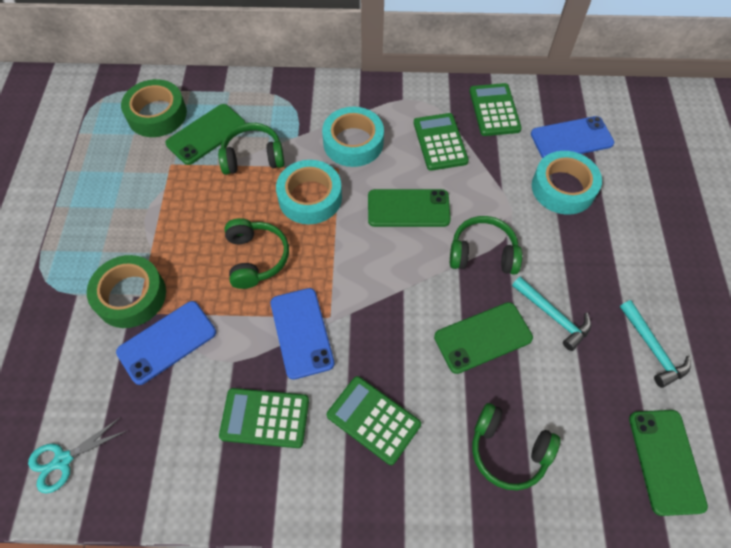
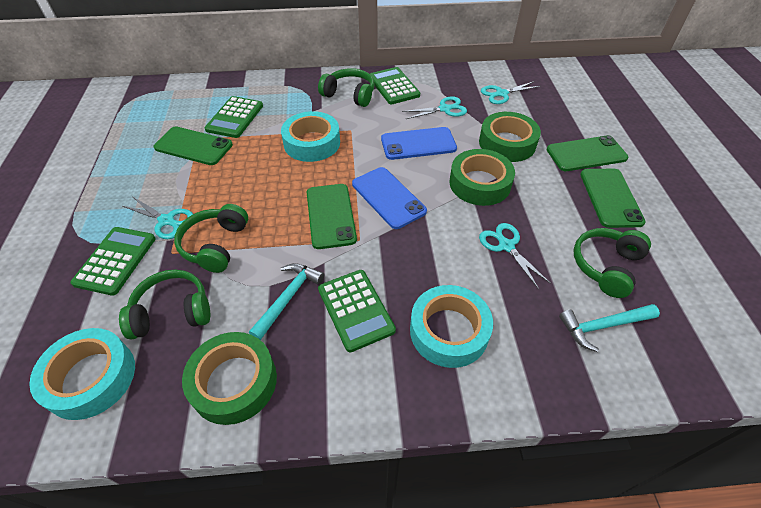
blue phone: 3 -> 2
green tape: 2 -> 3
turquoise scissors: 1 -> 4

